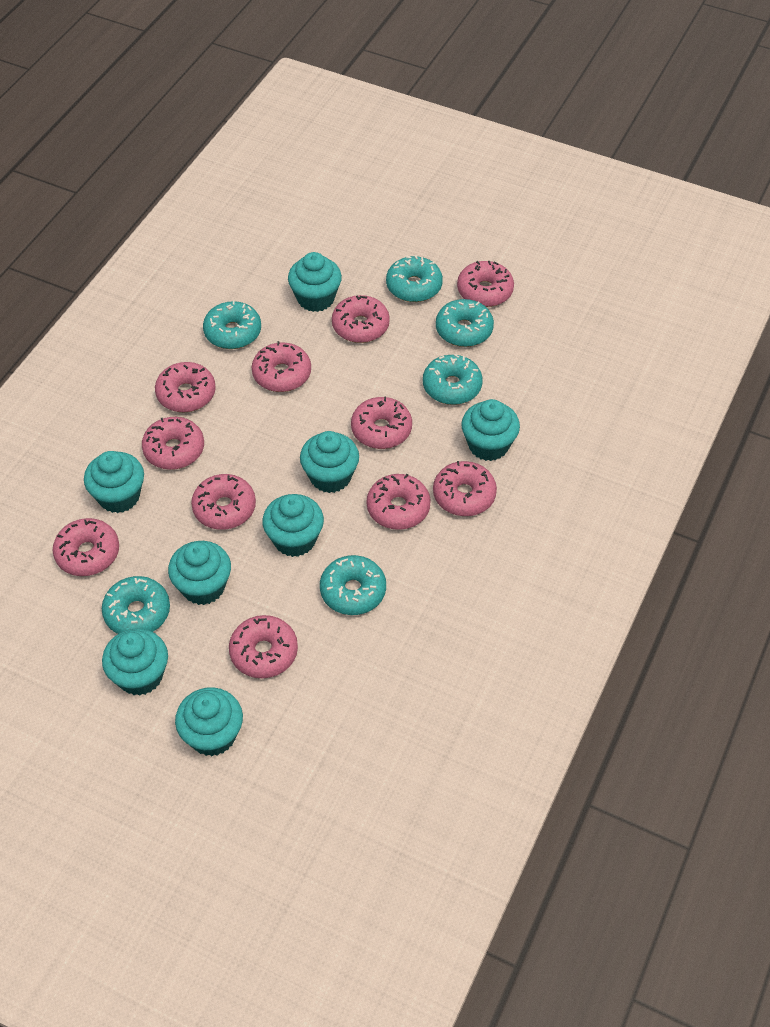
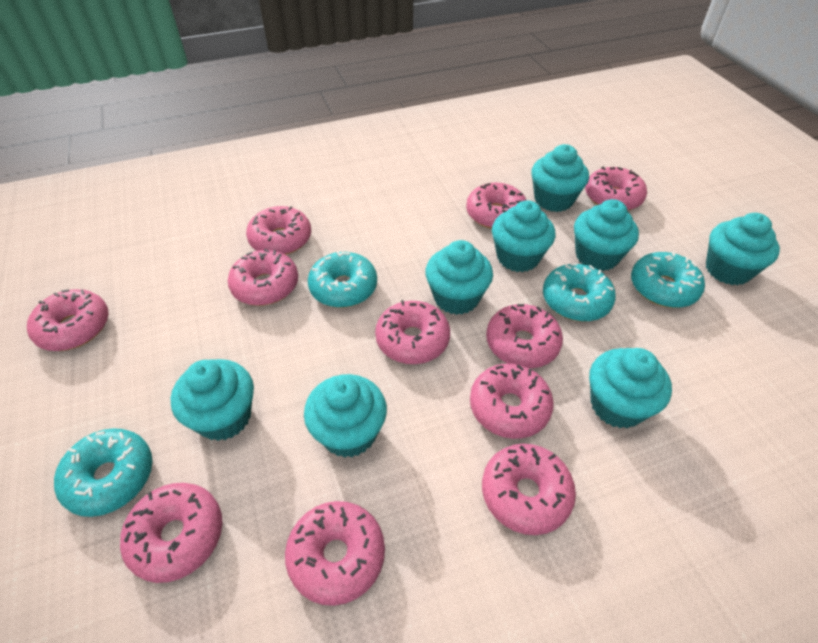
turquoise donut: 6 -> 4

